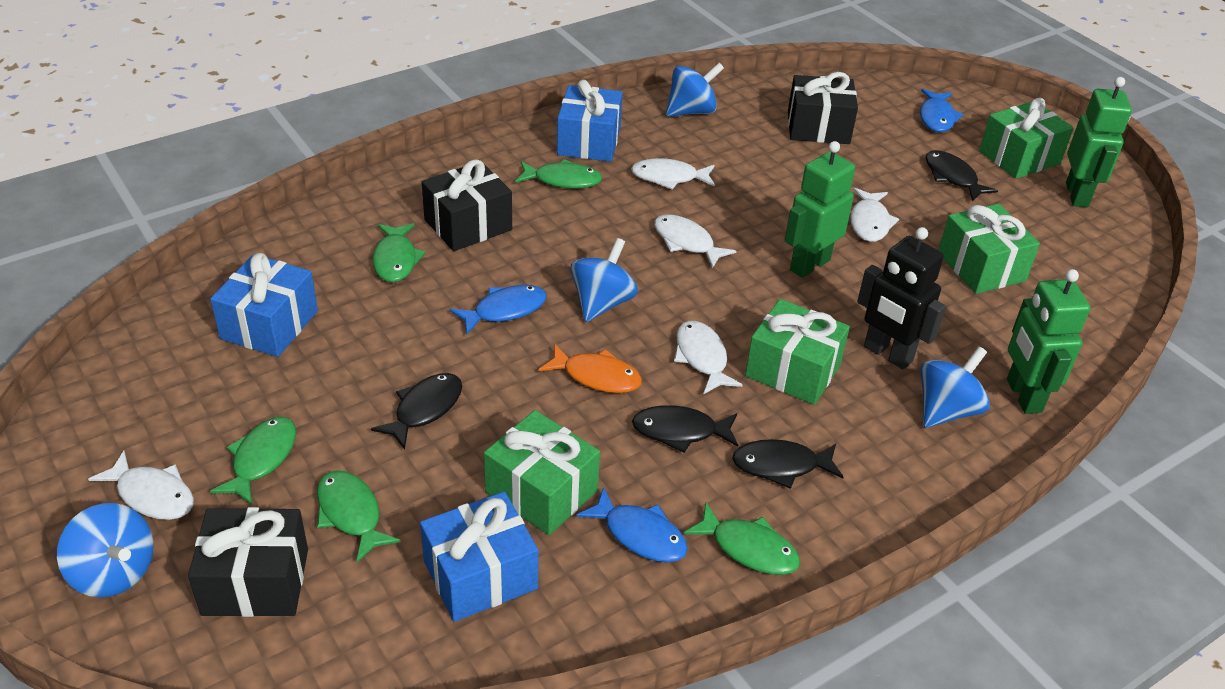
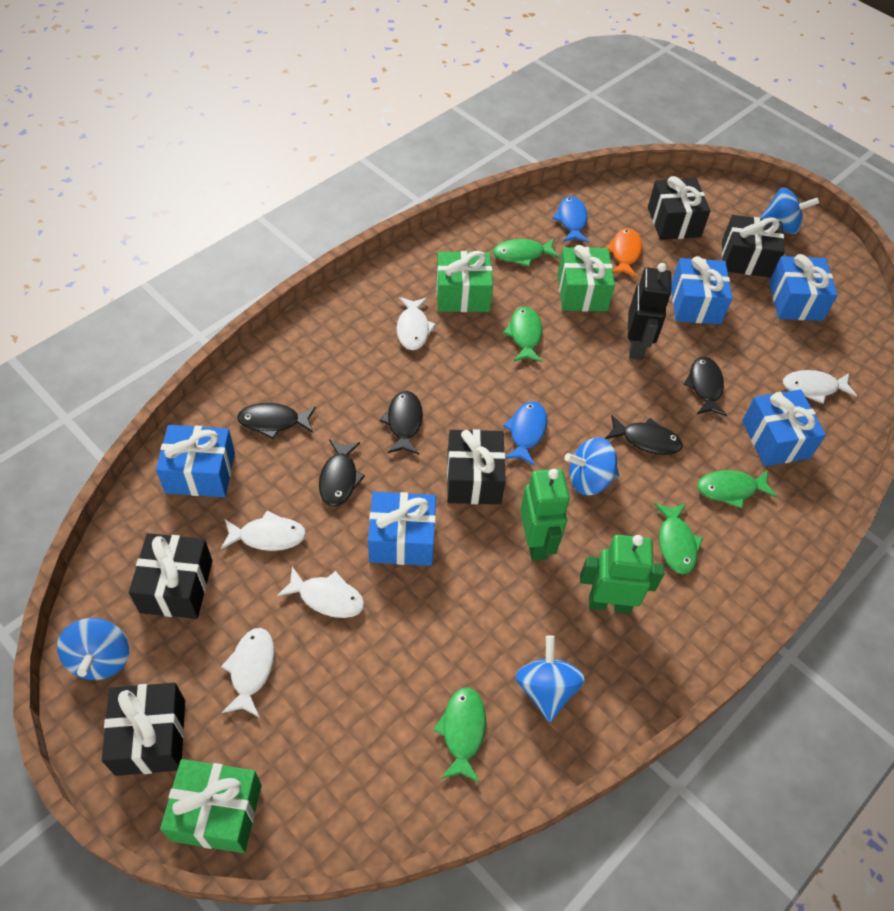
black fish: 4 -> 5
black gift: 3 -> 5
blue fish: 3 -> 2
blue gift: 3 -> 5
green gift: 4 -> 3
green robot: 3 -> 2

